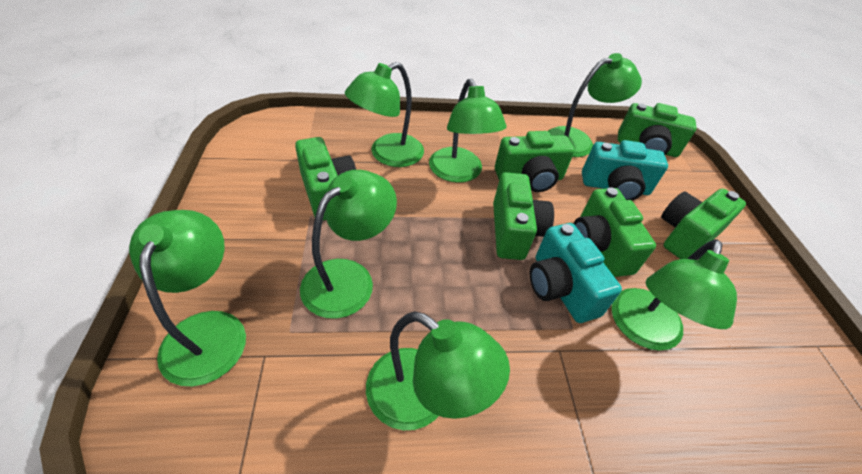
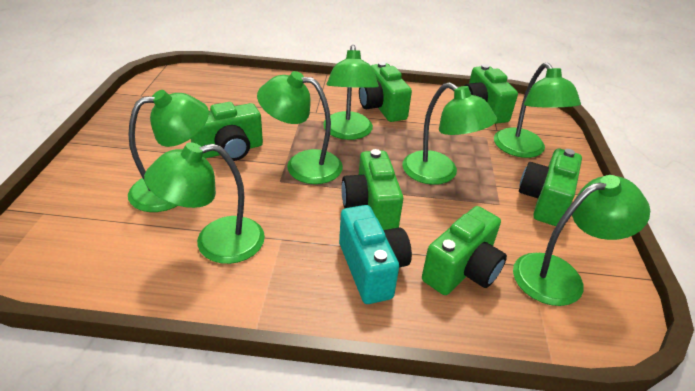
turquoise camera: 2 -> 1

